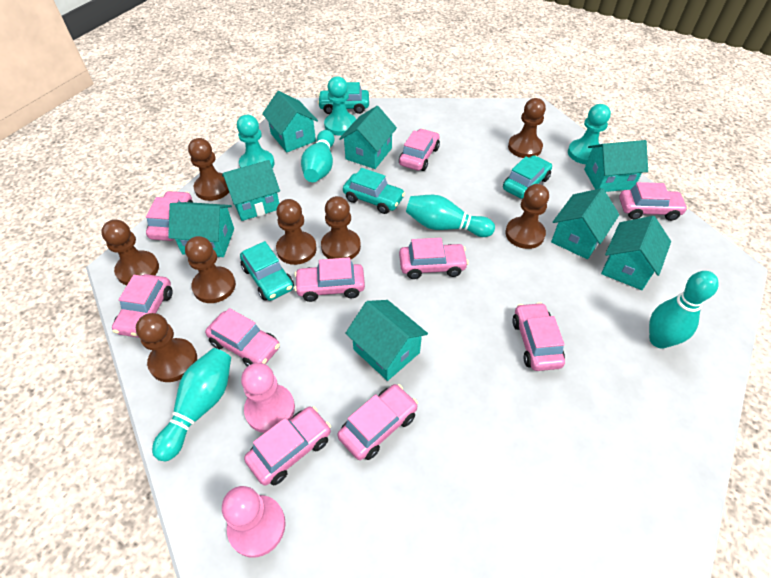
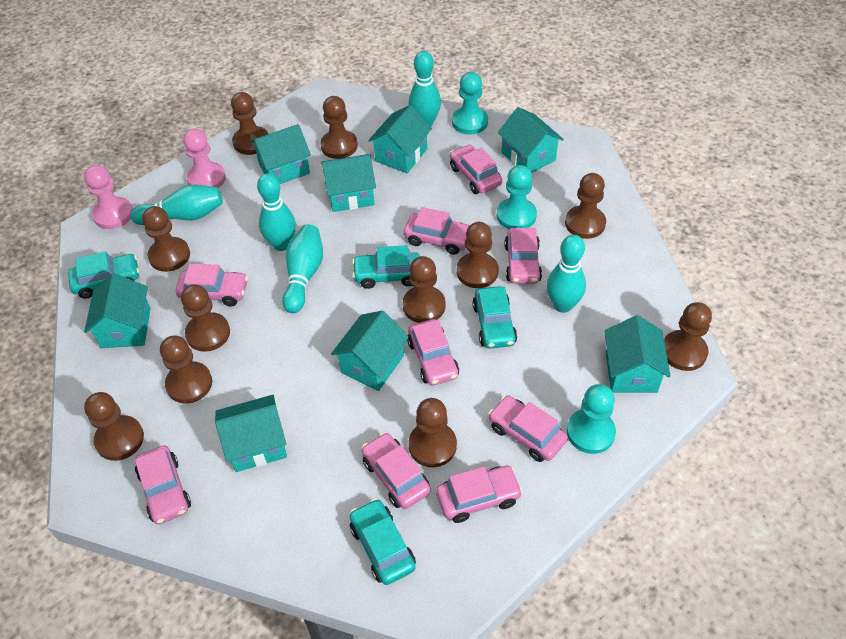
brown pawn: 8 -> 11
pink car: 10 -> 9
turquoise bowling pin: 4 -> 5

